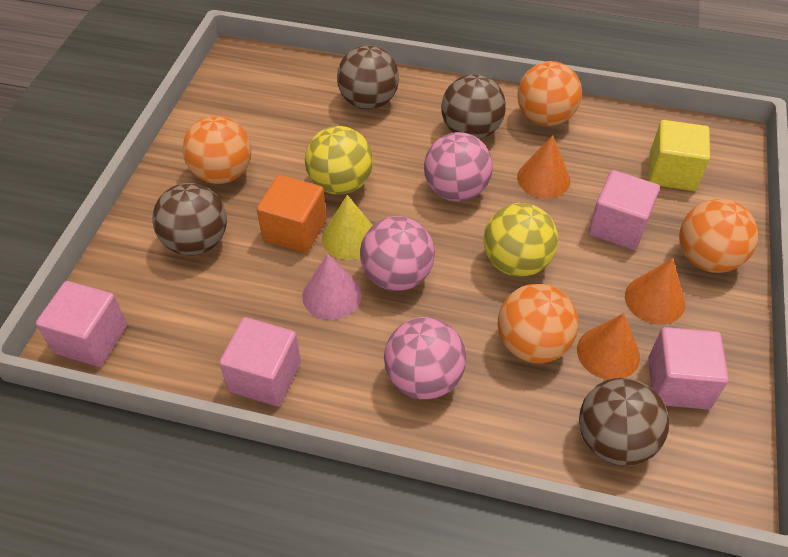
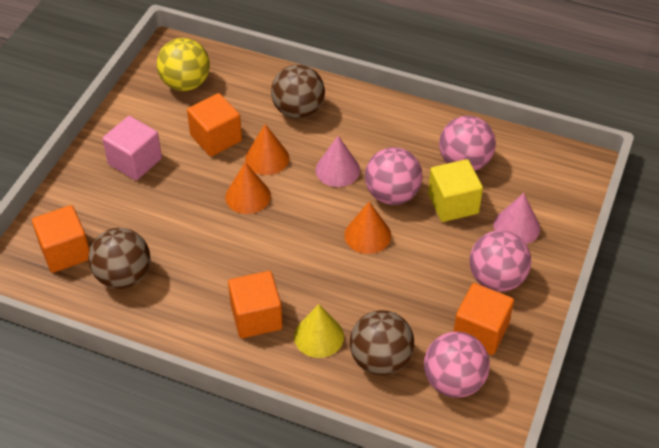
brown ball: 4 -> 3
orange ball: 4 -> 0
orange cube: 1 -> 4
pink ball: 3 -> 4
pink cone: 1 -> 2
pink cube: 4 -> 1
yellow ball: 2 -> 1

